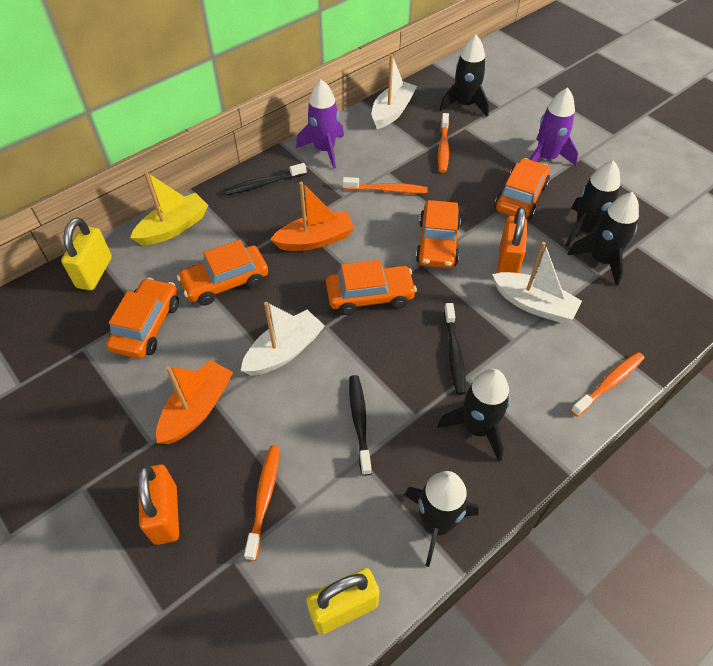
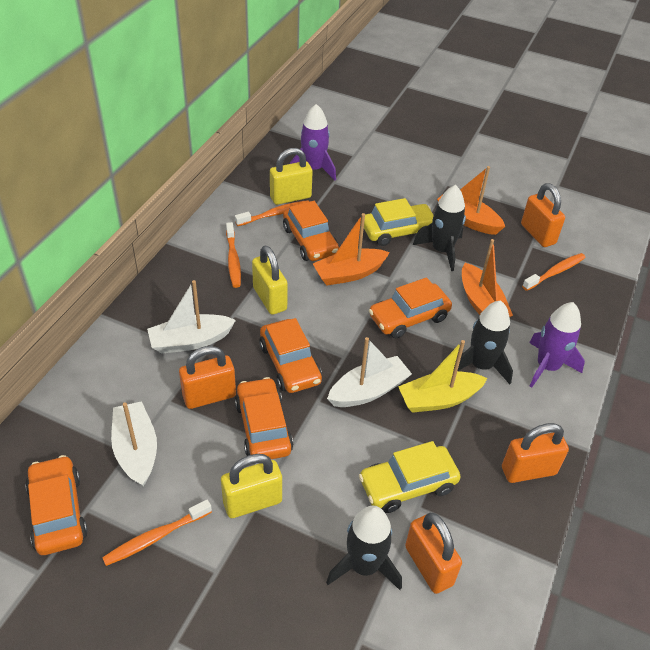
black rocket: 5 -> 3
black toothbrush: 3 -> 0
orange boat: 2 -> 3
orange padlock: 2 -> 4
yellow car: 0 -> 2
yellow padlock: 2 -> 3

